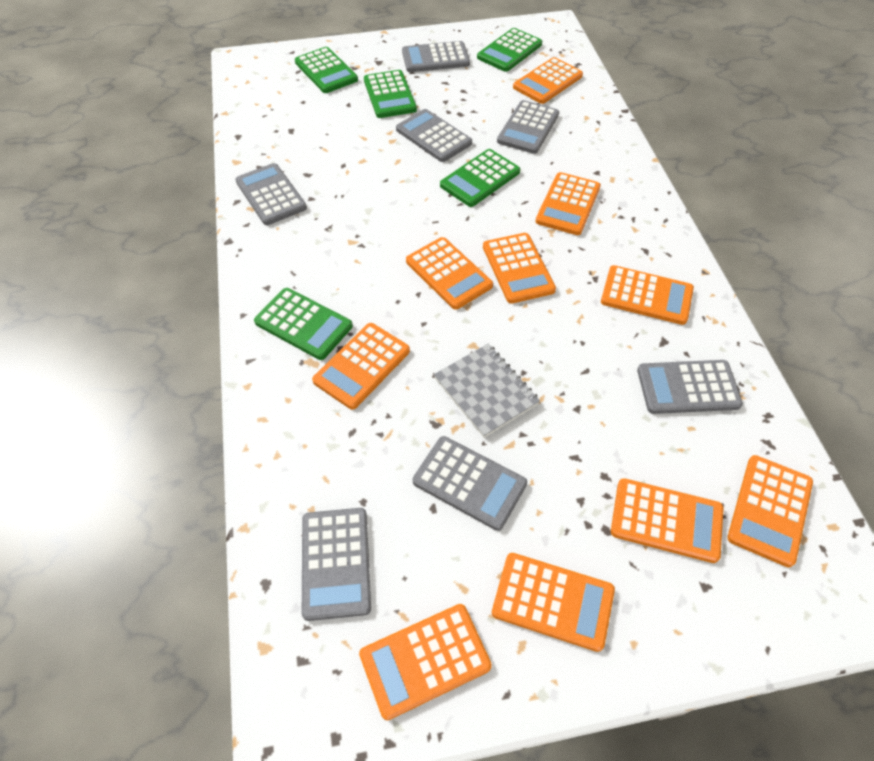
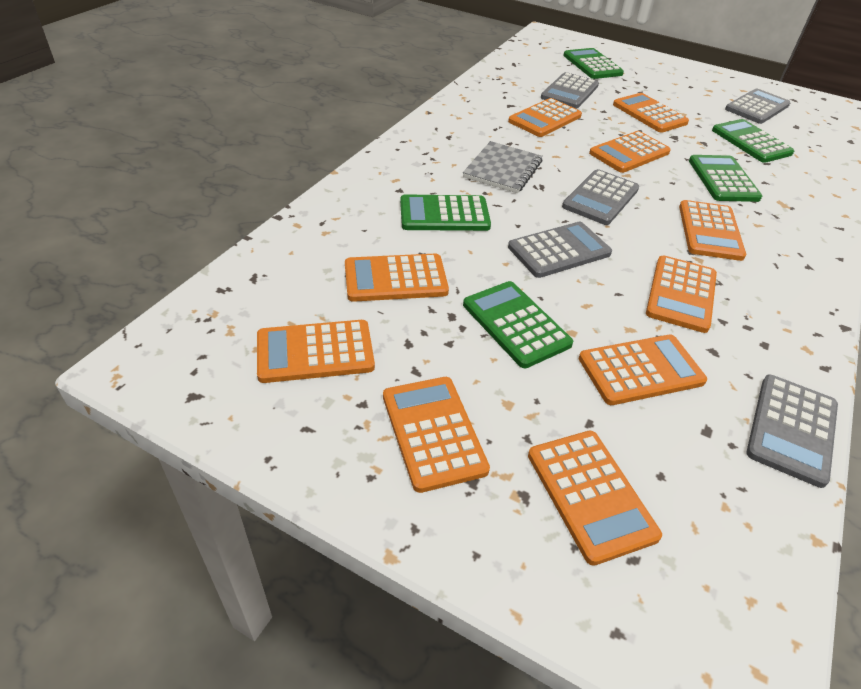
grey calculator: 7 -> 5

